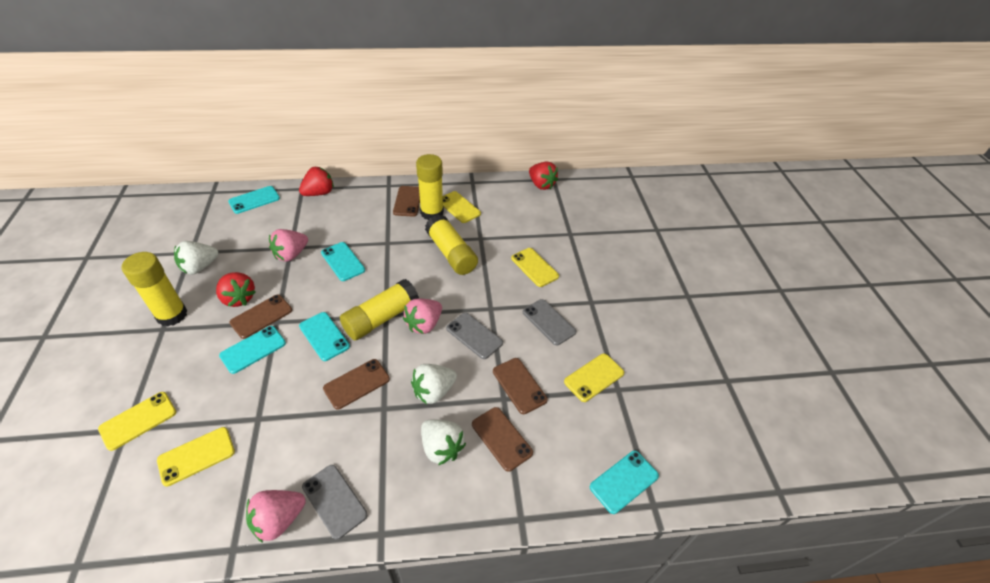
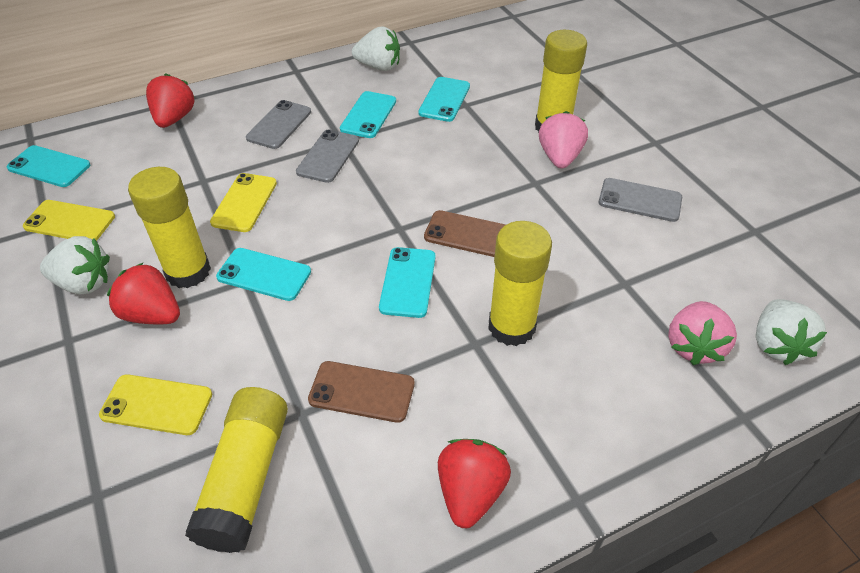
brown phone: 5 -> 2
pink strawberry: 3 -> 2
yellow phone: 5 -> 3

